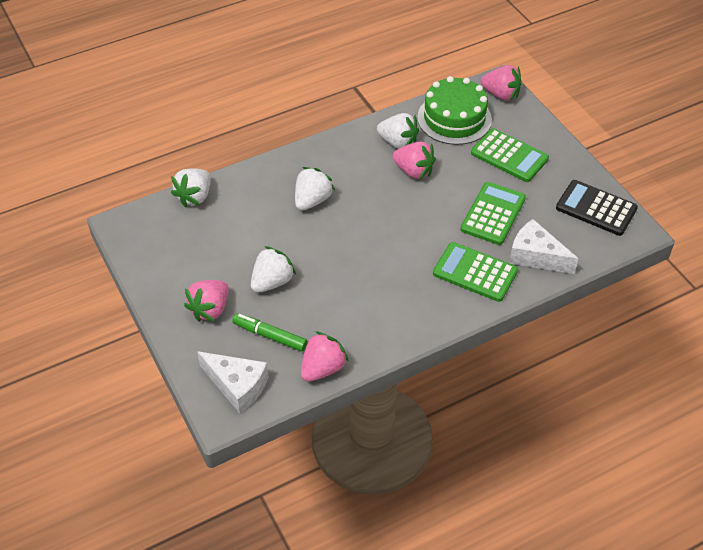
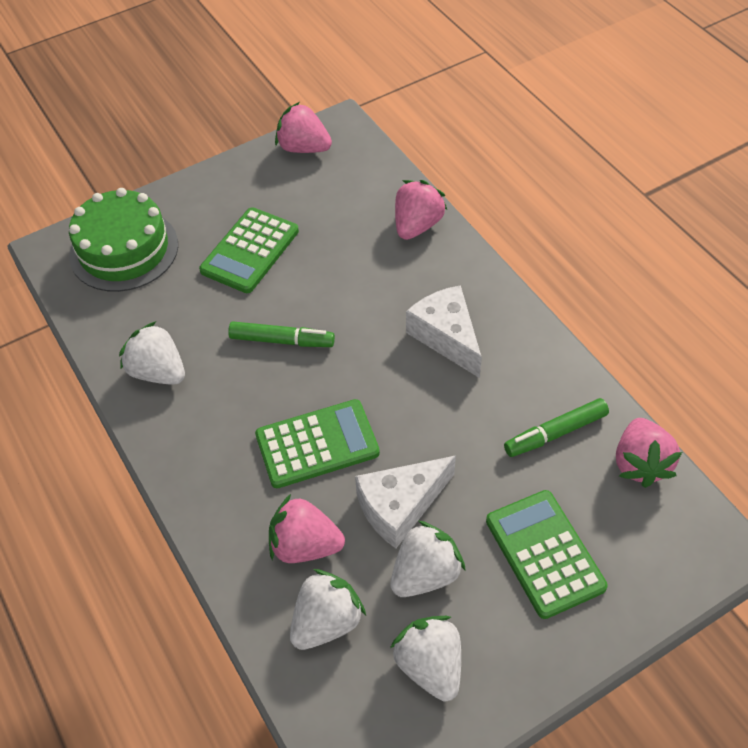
black calculator: 1 -> 0
green marker: 1 -> 2

